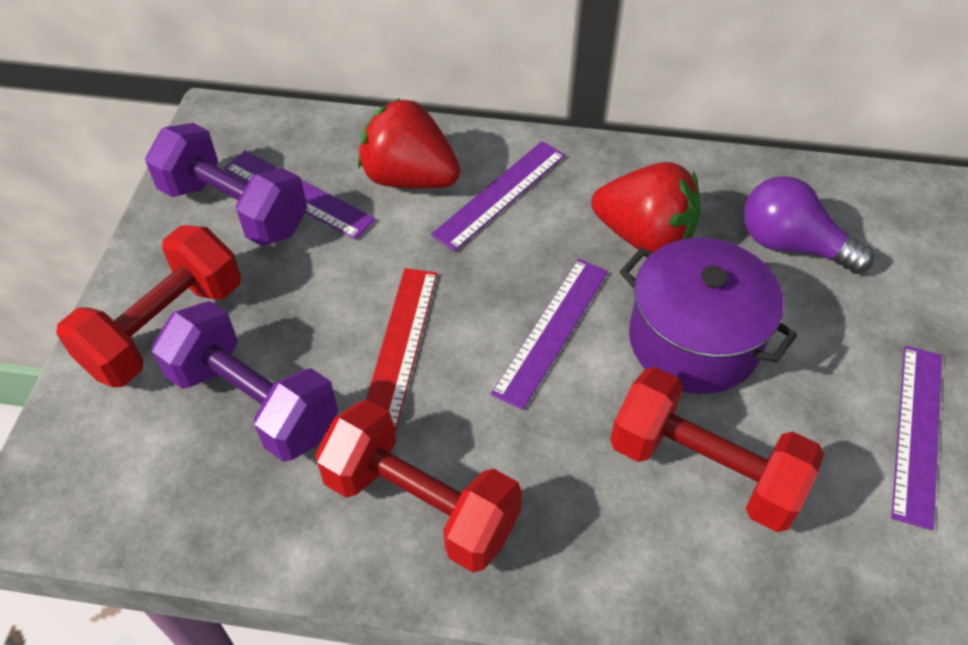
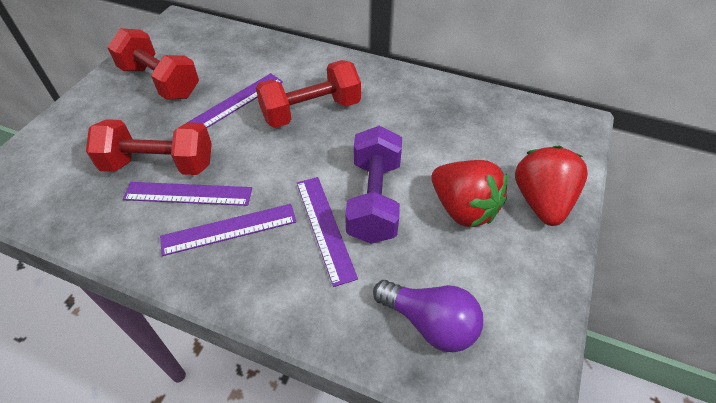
purple dumbbell: 2 -> 1
purple pot: 1 -> 0
red ruler: 1 -> 0

